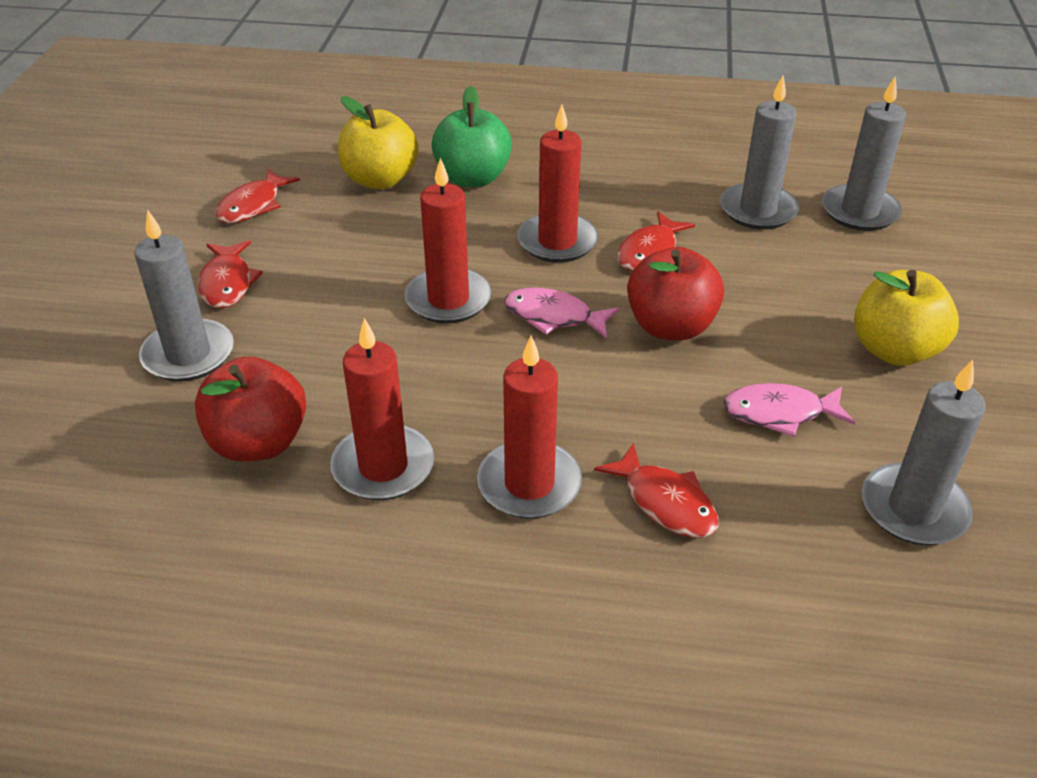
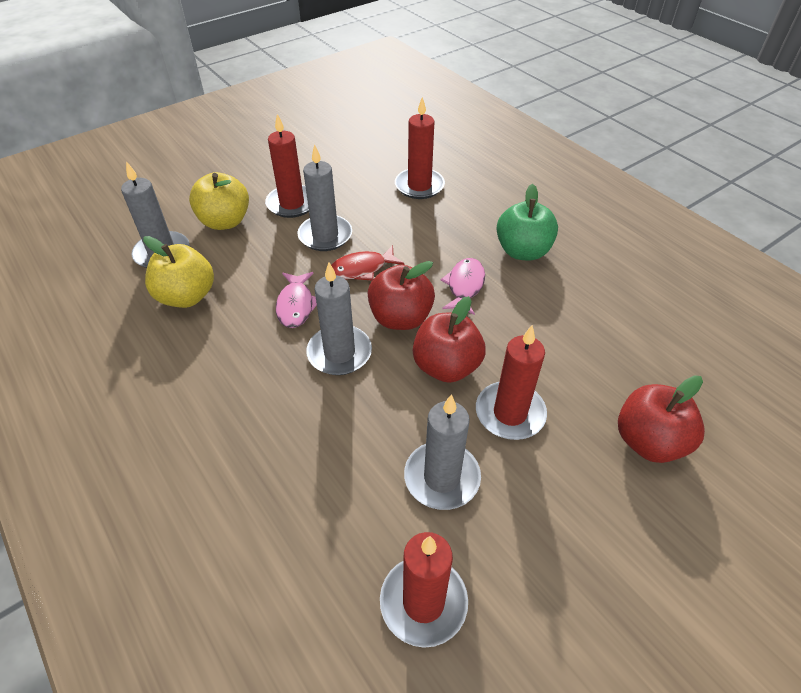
red apple: 2 -> 3
red fish: 4 -> 1

